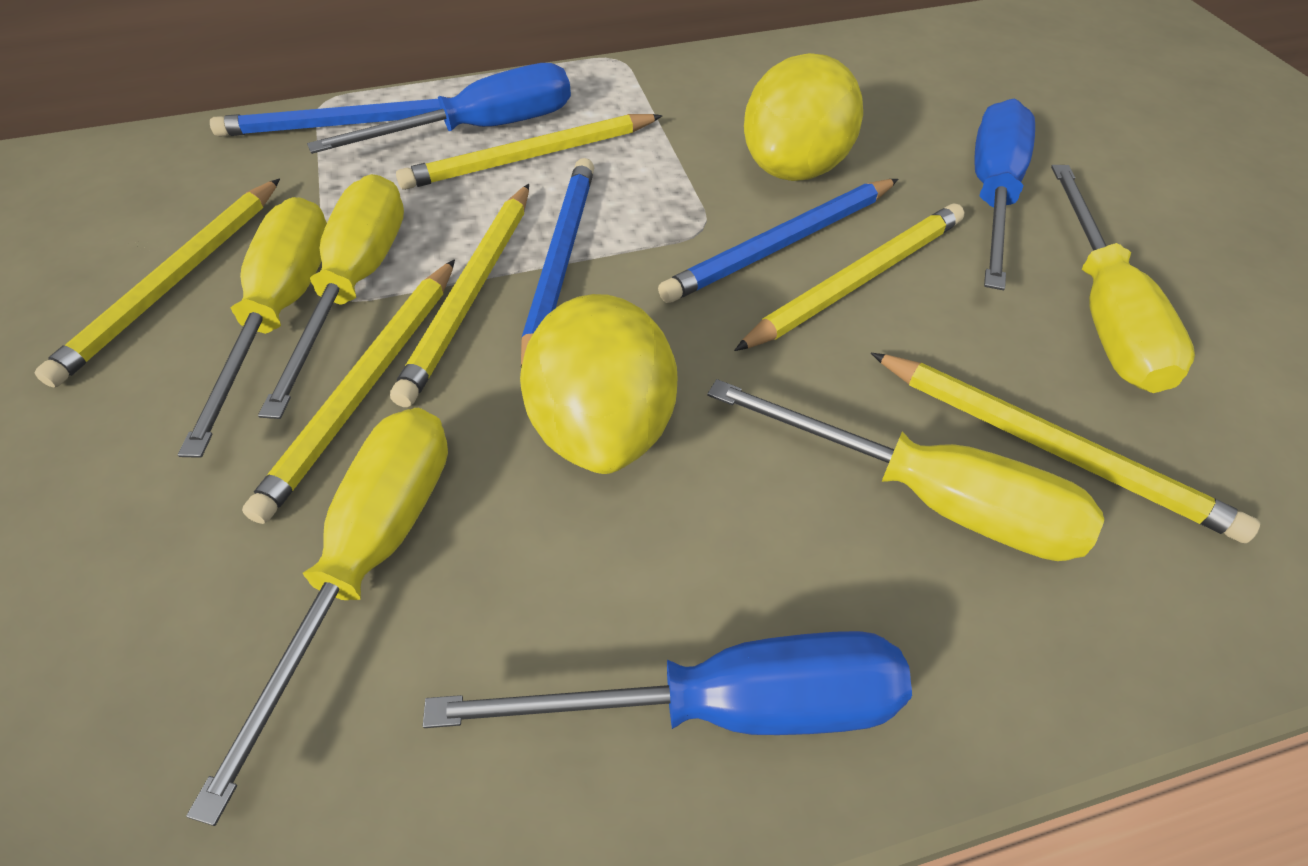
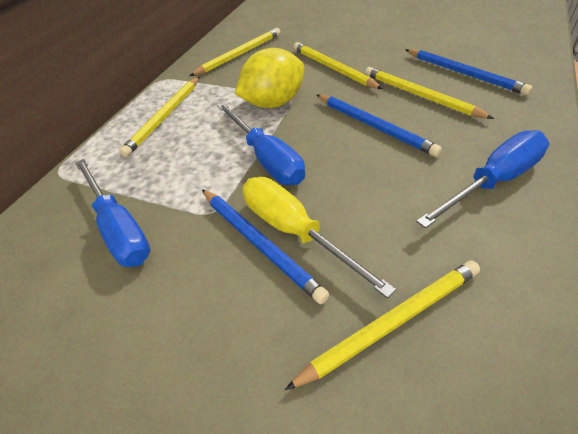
yellow lemon: 2 -> 1
yellow pencil: 6 -> 5
yellow screwdriver: 5 -> 1

